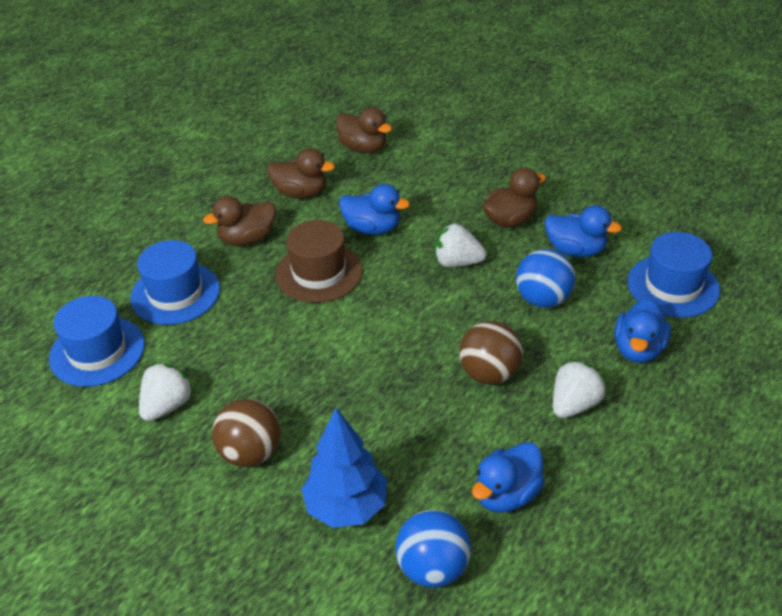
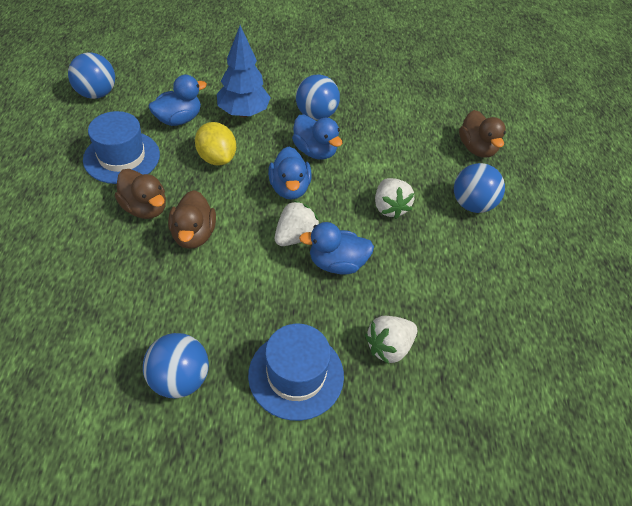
blue ball: 2 -> 4
blue hat: 3 -> 2
brown ball: 2 -> 0
brown duck: 4 -> 3
brown hat: 1 -> 0
yellow lemon: 0 -> 1

